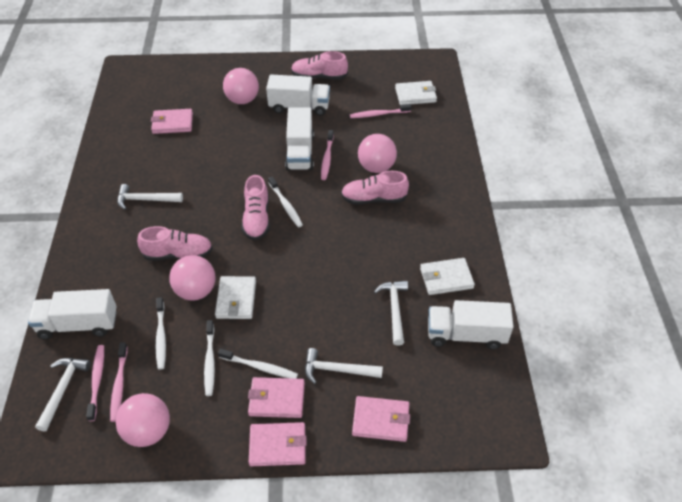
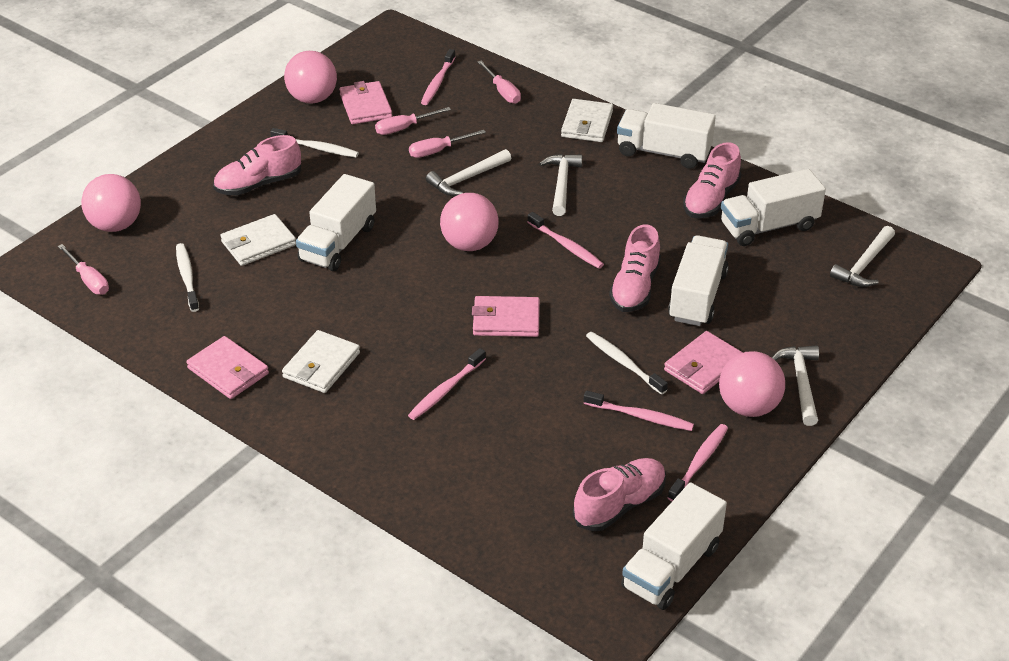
pink screwdriver: 0 -> 4
pink toothbrush: 4 -> 5
white toothbrush: 4 -> 3
white truck: 4 -> 5

